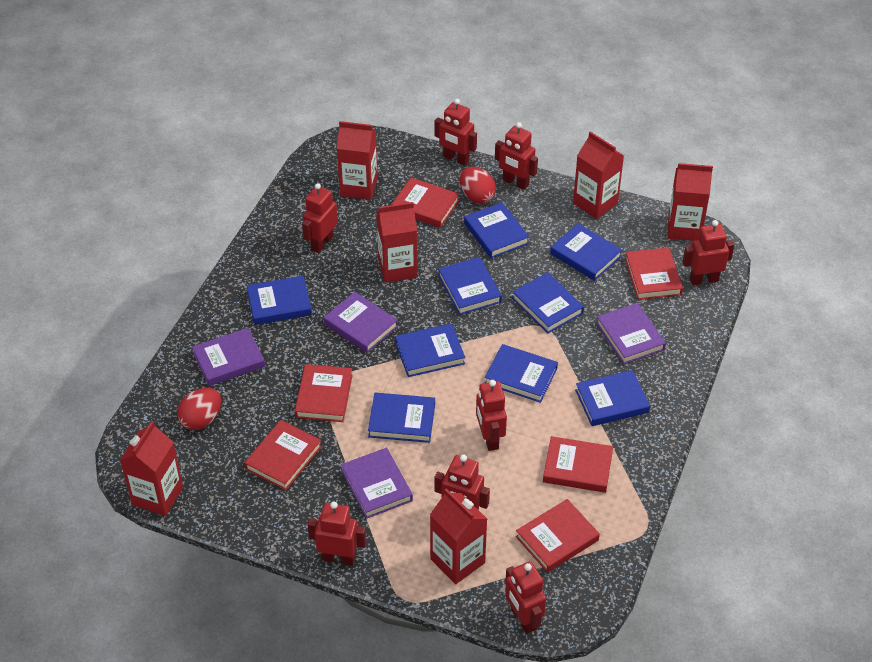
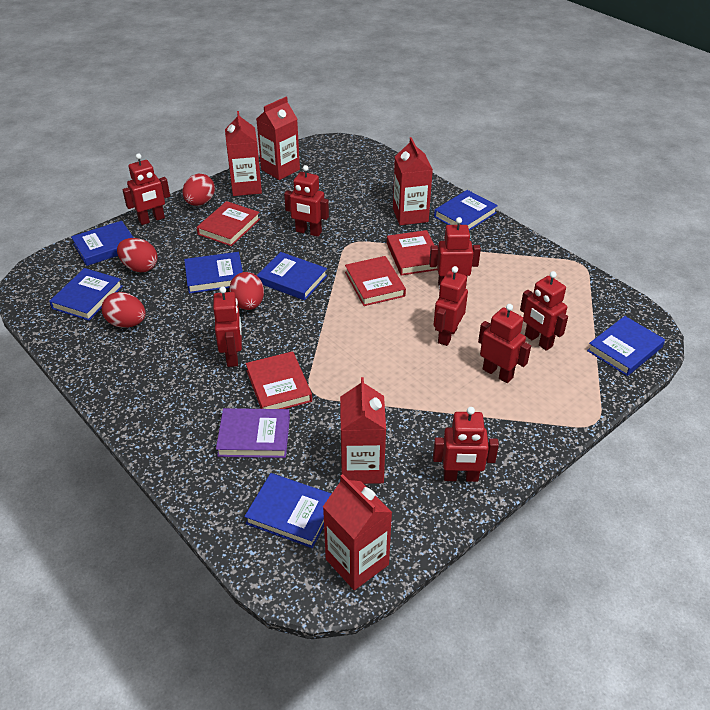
blue book: 9 -> 7
purple book: 4 -> 1
red book: 6 -> 4
red carton: 6 -> 5
red egg: 2 -> 4

